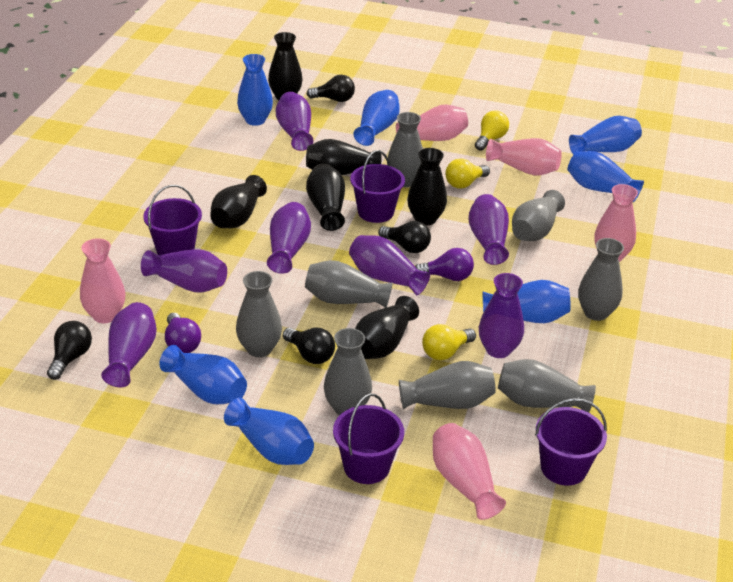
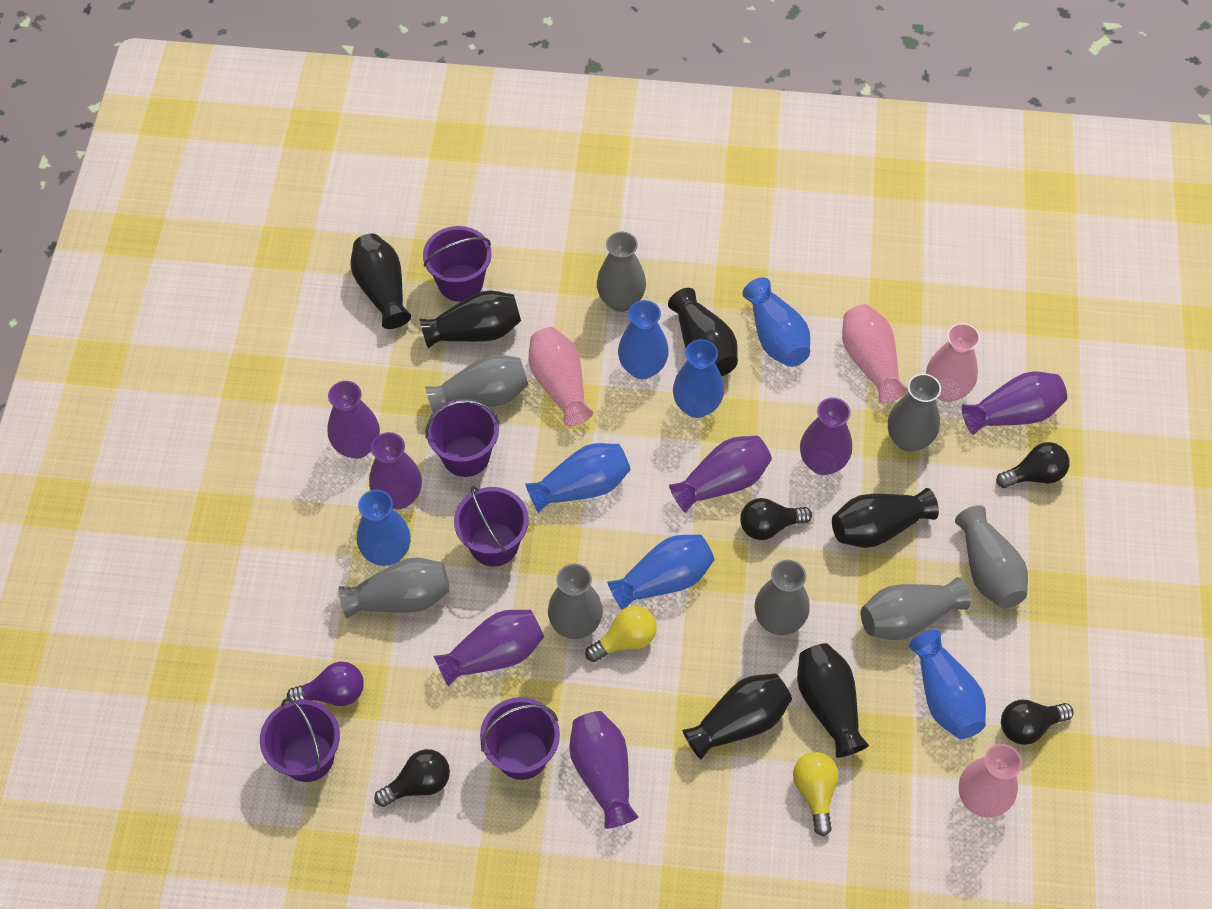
pink vase: 5 -> 4
purple bucket: 4 -> 5
purple light bulb: 2 -> 1
yellow light bulb: 3 -> 2

